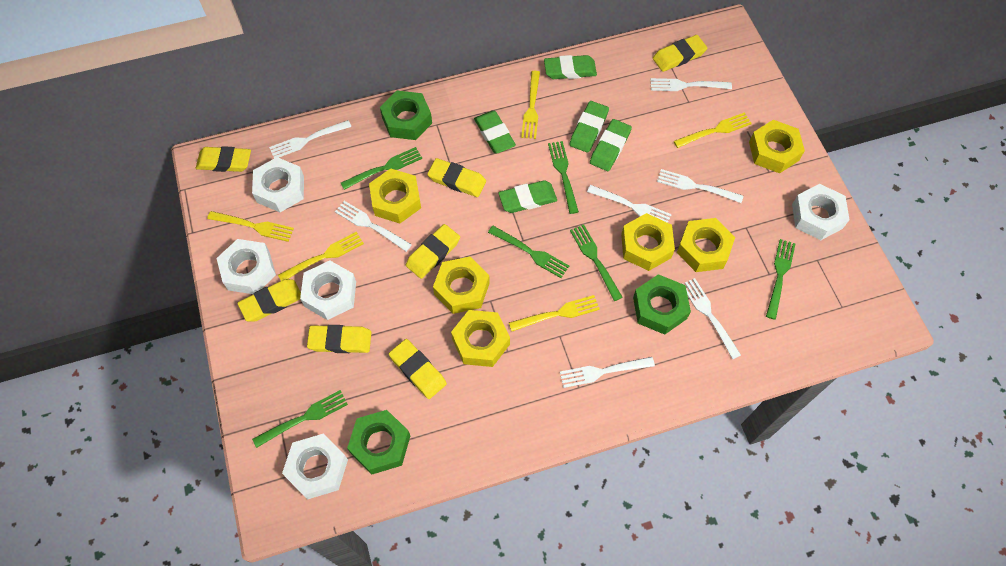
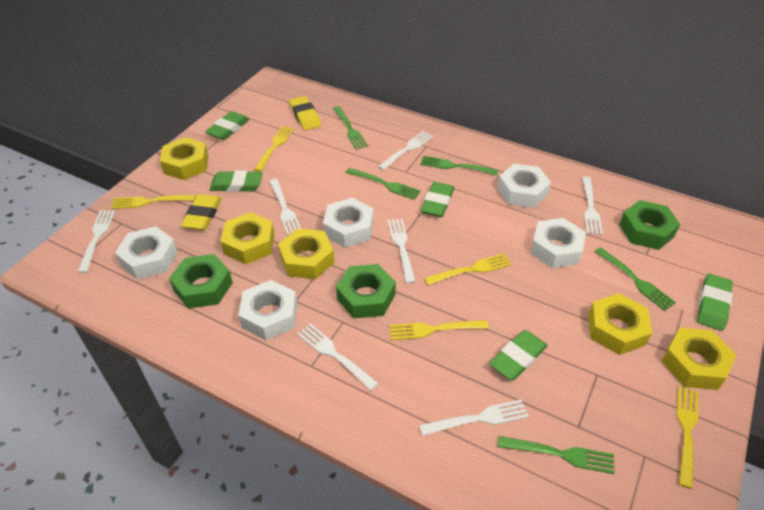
green fork: 6 -> 5
yellow eraser: 7 -> 2
yellow nut: 6 -> 5

